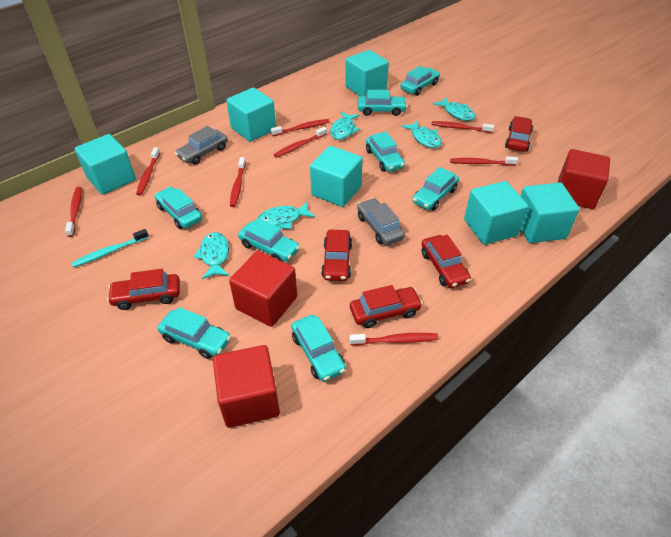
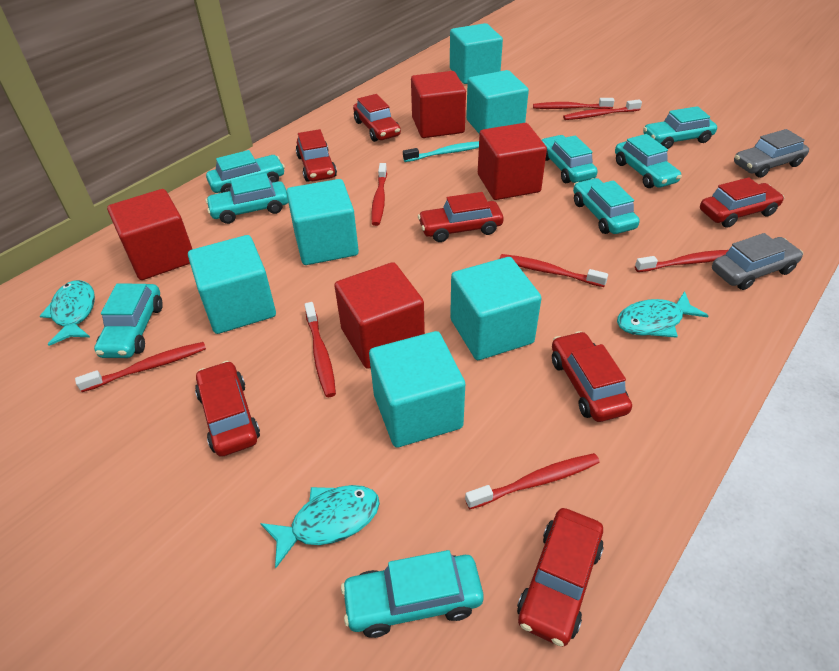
red car: 5 -> 7
red cube: 3 -> 4
turquoise fish: 5 -> 3

